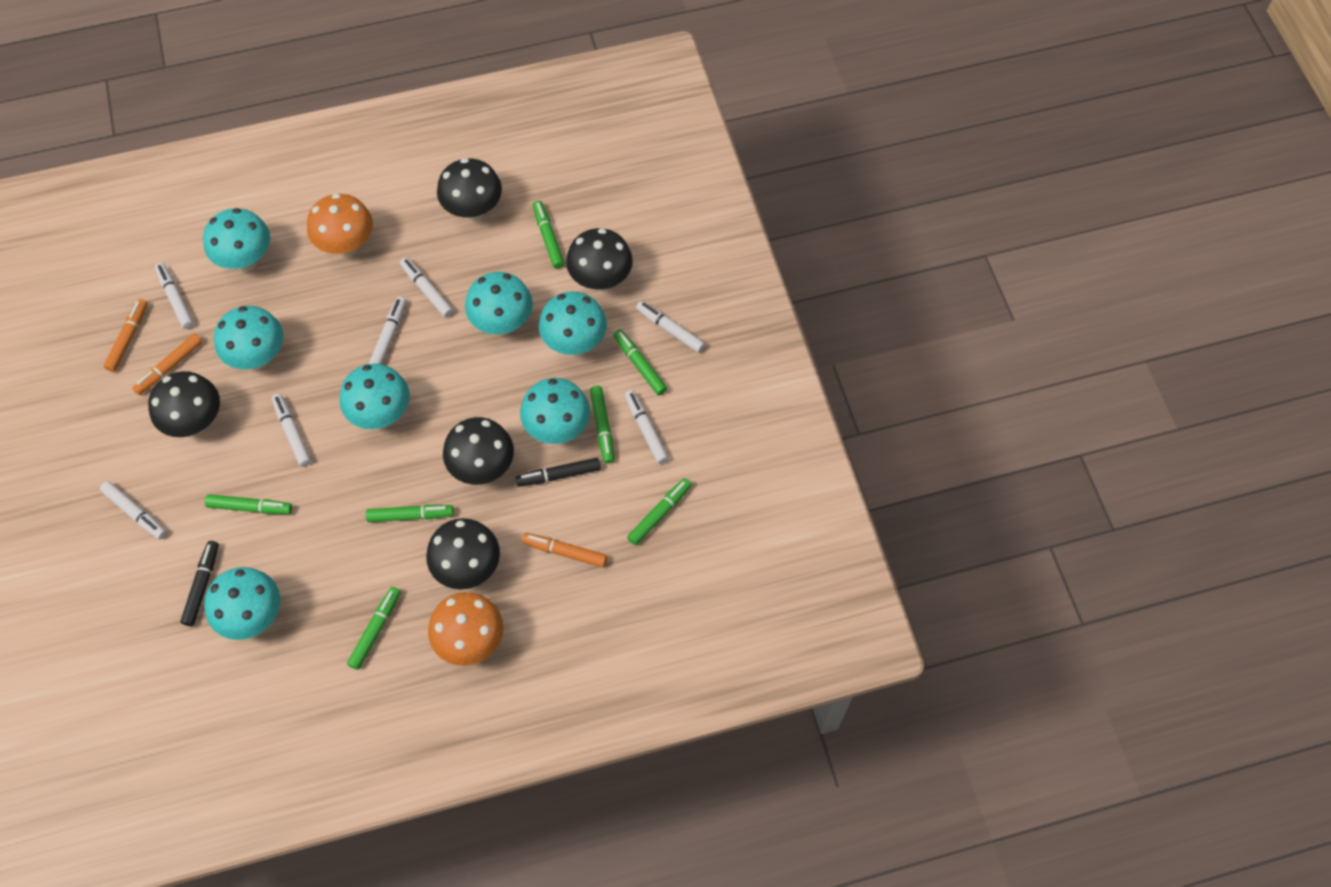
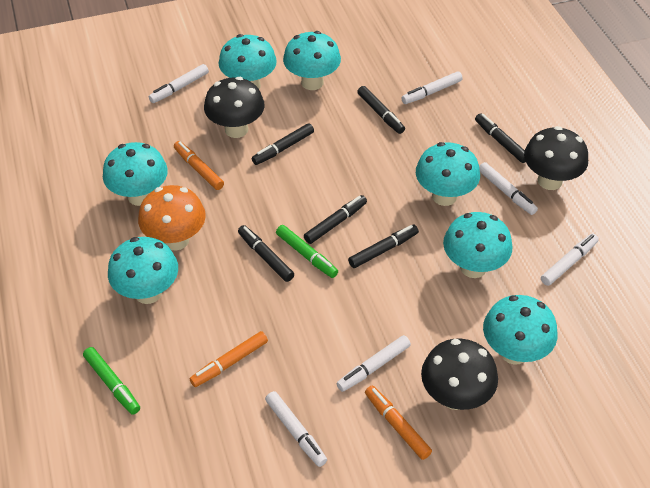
black marker: 2 -> 6
black mushroom: 5 -> 3
green marker: 7 -> 2
orange mushroom: 2 -> 1
white marker: 7 -> 6

